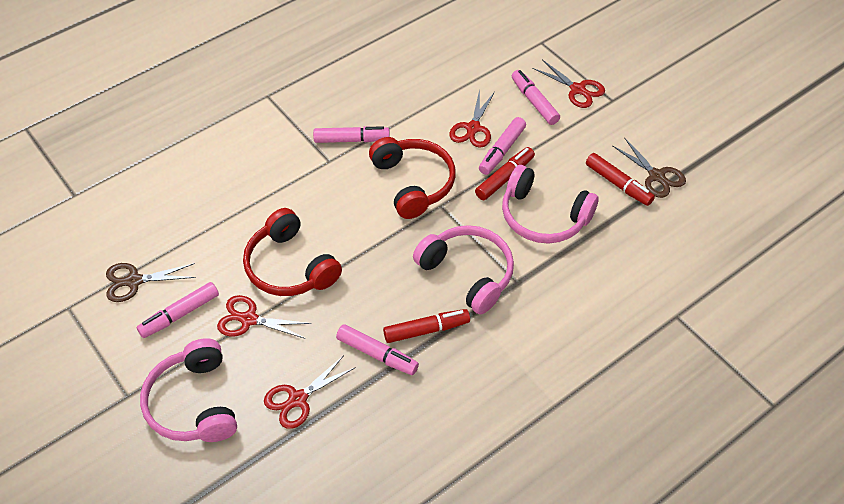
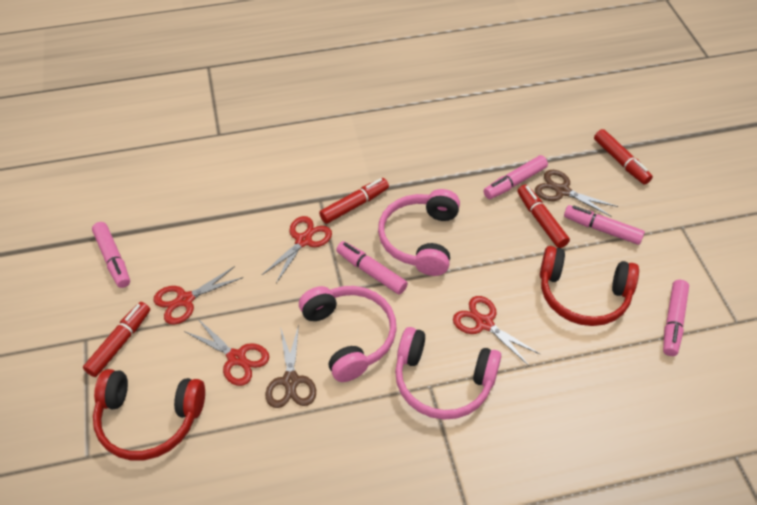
red marker: 3 -> 4

